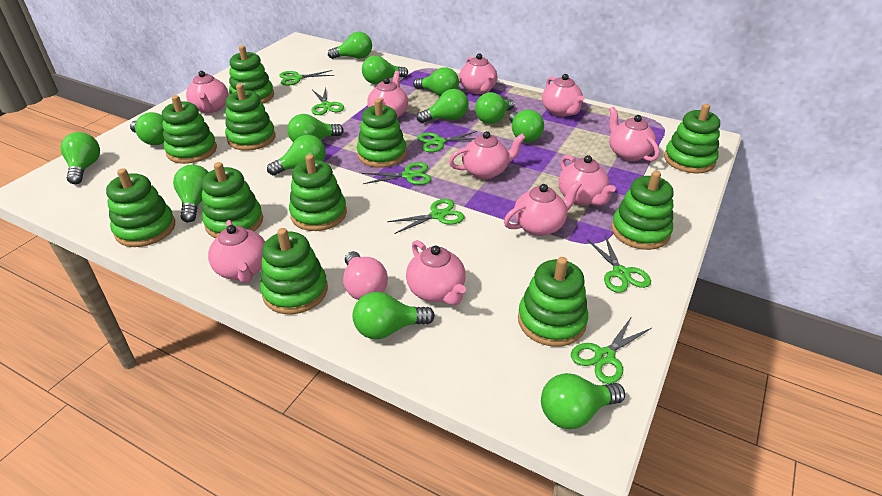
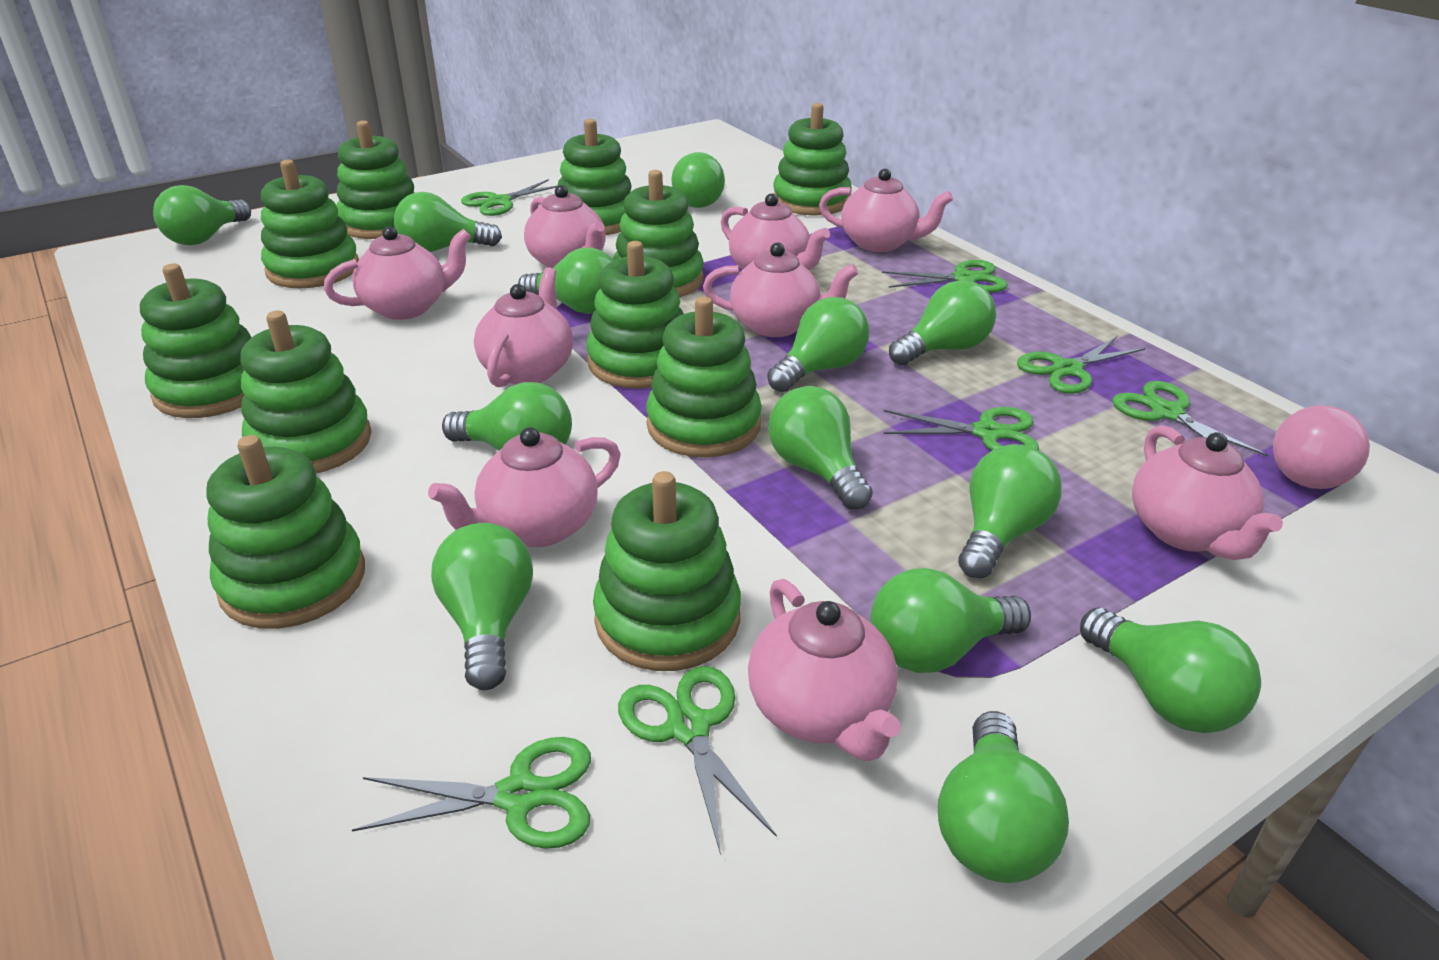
pink teapot: 10 -> 9

